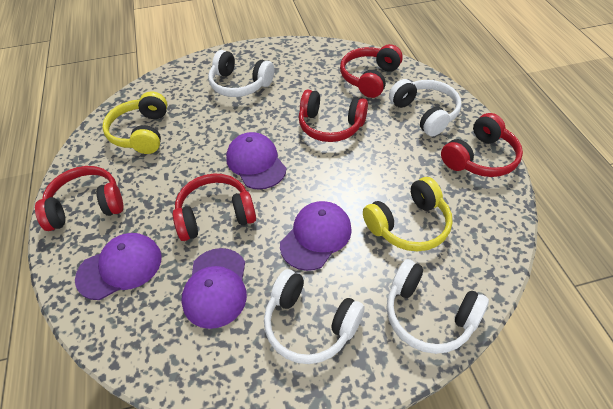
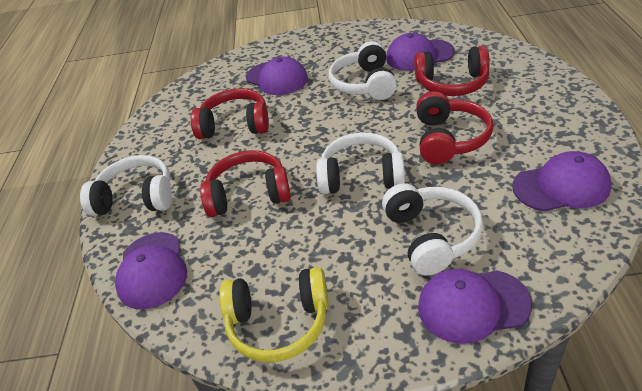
purple cap: 4 -> 5
red headphones: 5 -> 4
yellow headphones: 2 -> 1

